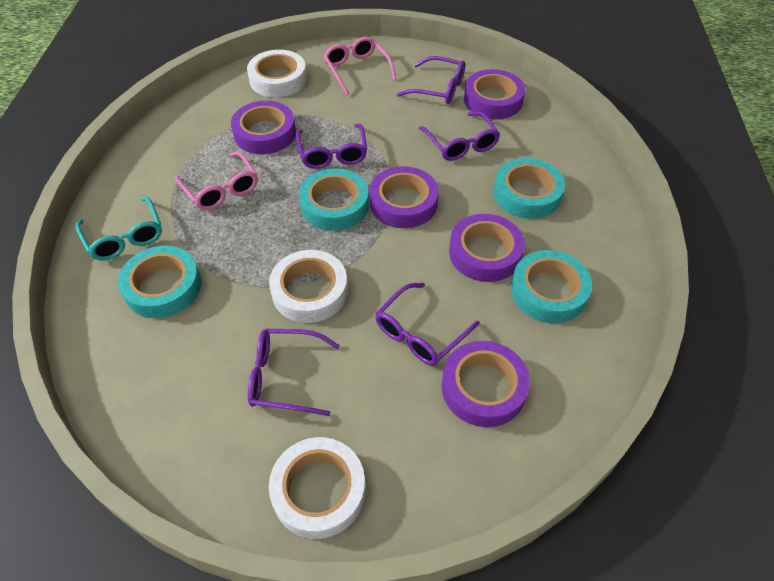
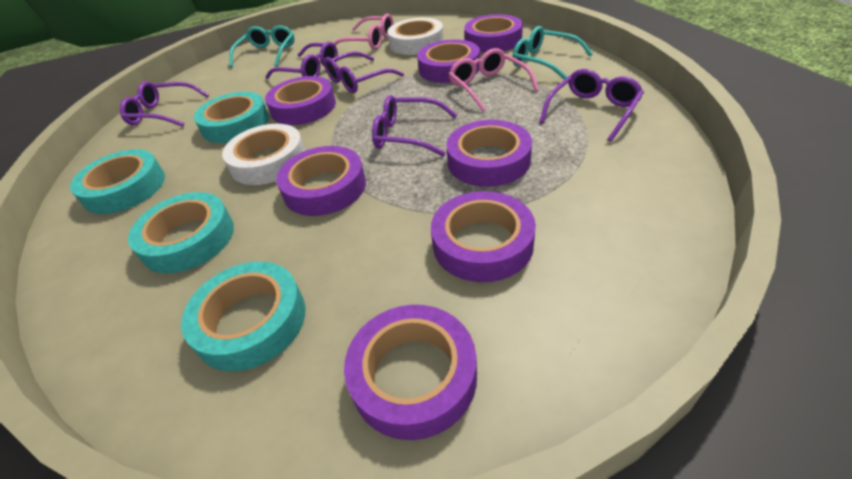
purple tape: 5 -> 7
turquoise glasses: 1 -> 2
white tape: 3 -> 2

